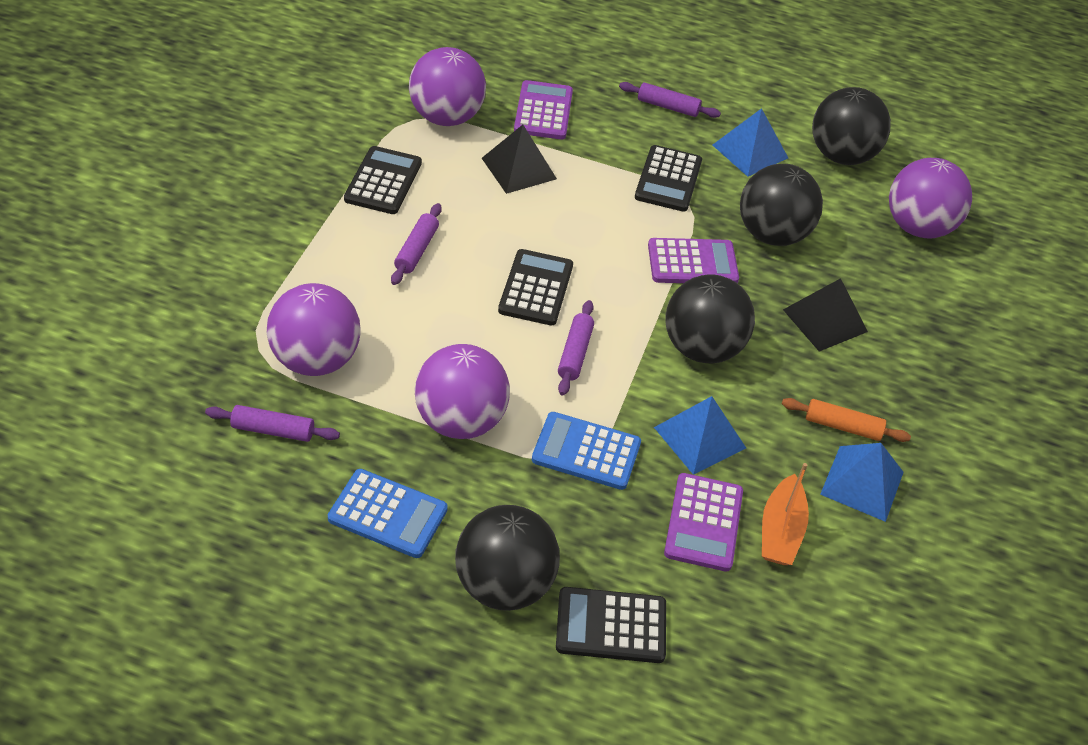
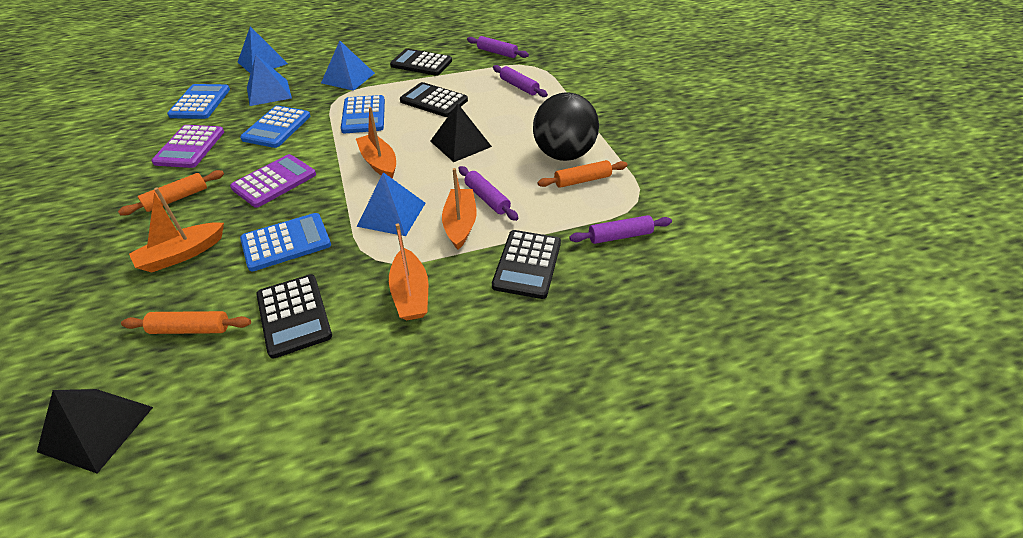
black ball: 4 -> 1
blue calculator: 2 -> 4
blue pyramid: 3 -> 4
orange boat: 1 -> 4
orange rolling pin: 1 -> 3
purple ball: 4 -> 0
purple calculator: 3 -> 2

